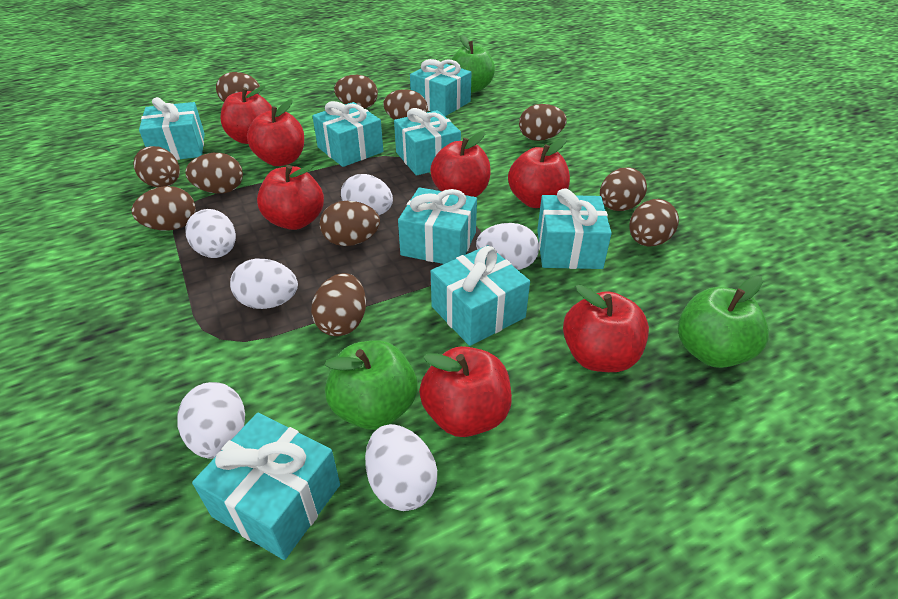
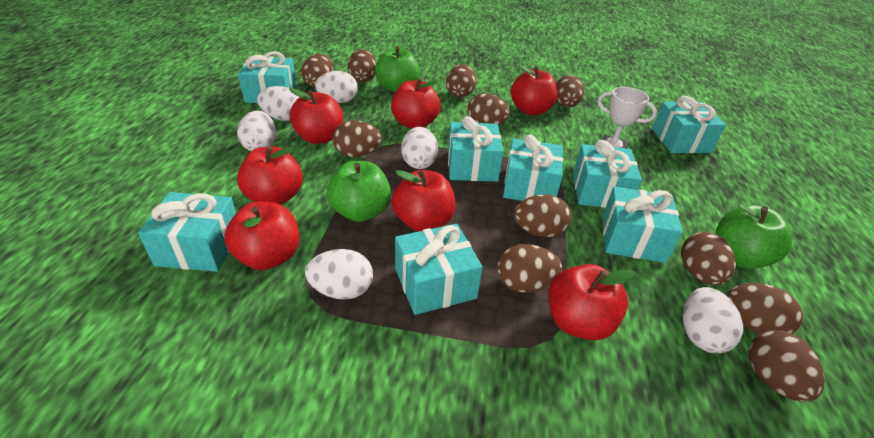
white trophy: 0 -> 1

